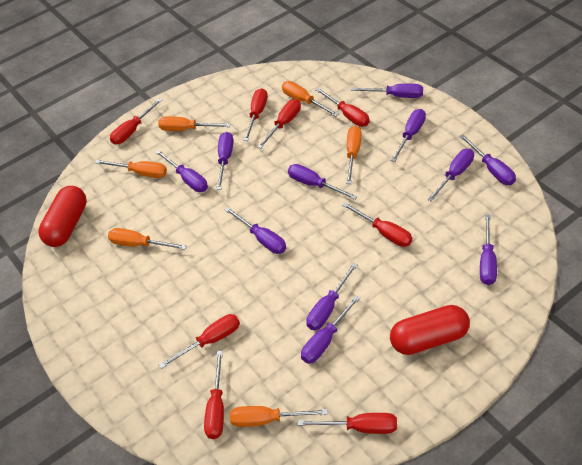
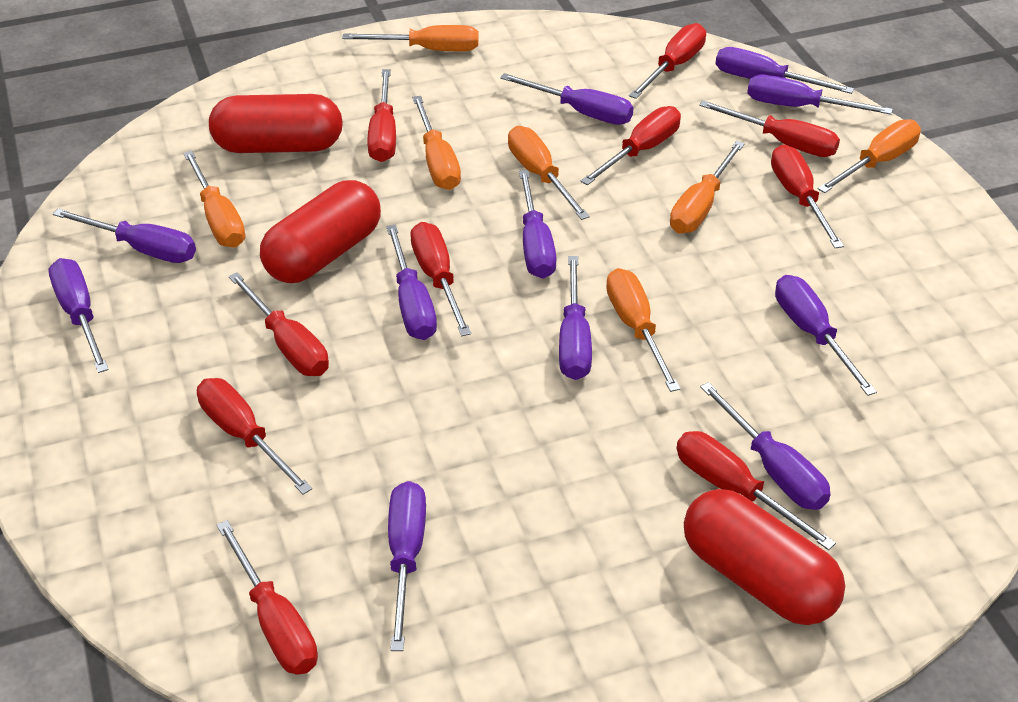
orange screwdriver: 6 -> 7
red capsule: 2 -> 3
red screwdriver: 8 -> 10

